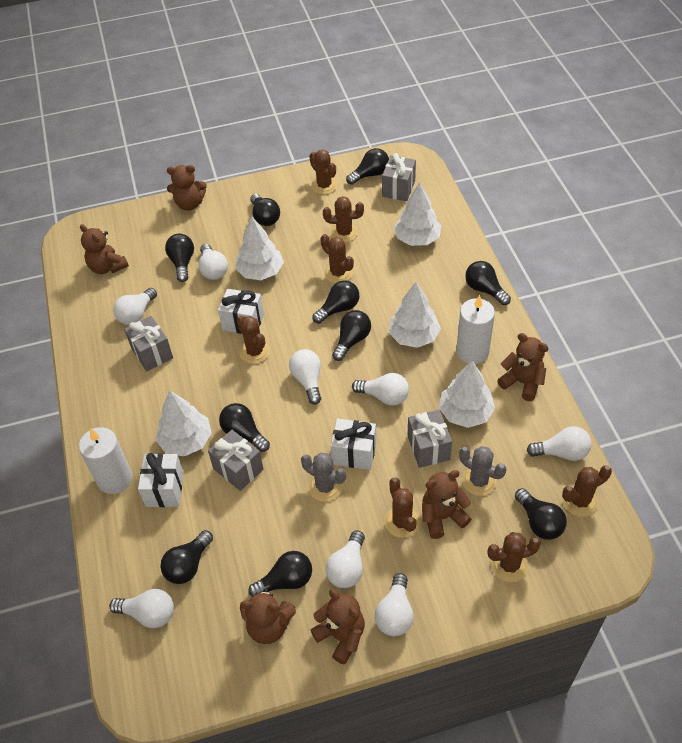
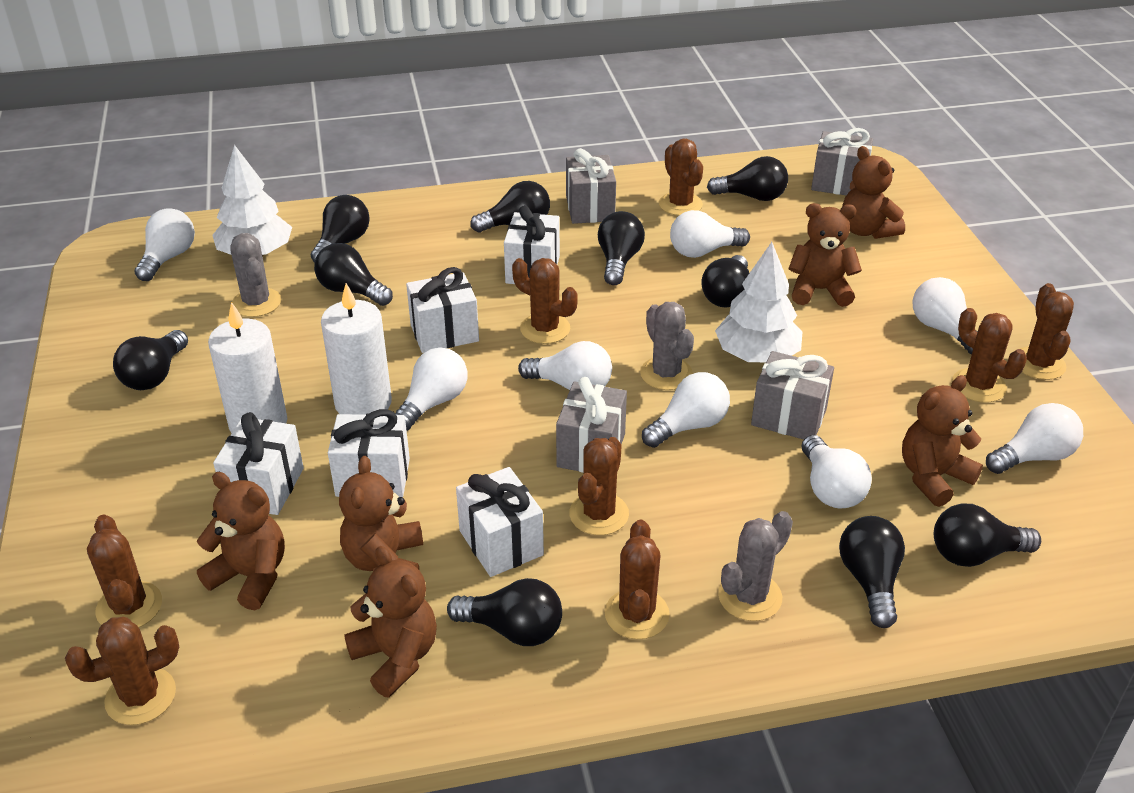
brown cactus: 7 -> 8
grey cactus: 2 -> 3
white gift: 3 -> 5
white tree: 5 -> 2

